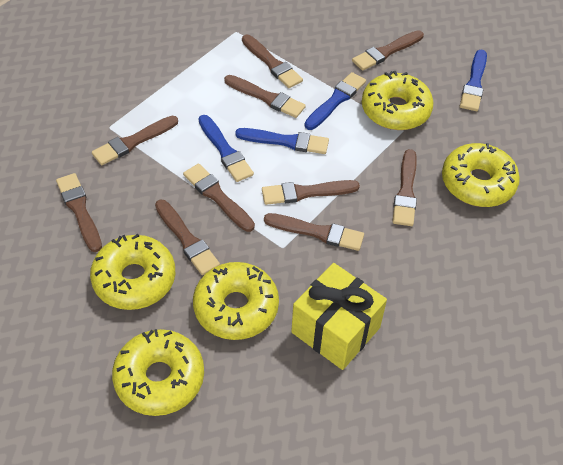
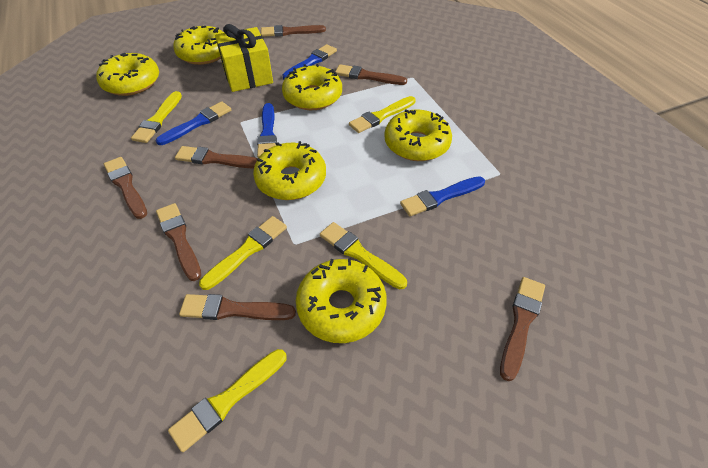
brown brush: 10 -> 7
yellow brush: 0 -> 5
yellow donut: 5 -> 6

